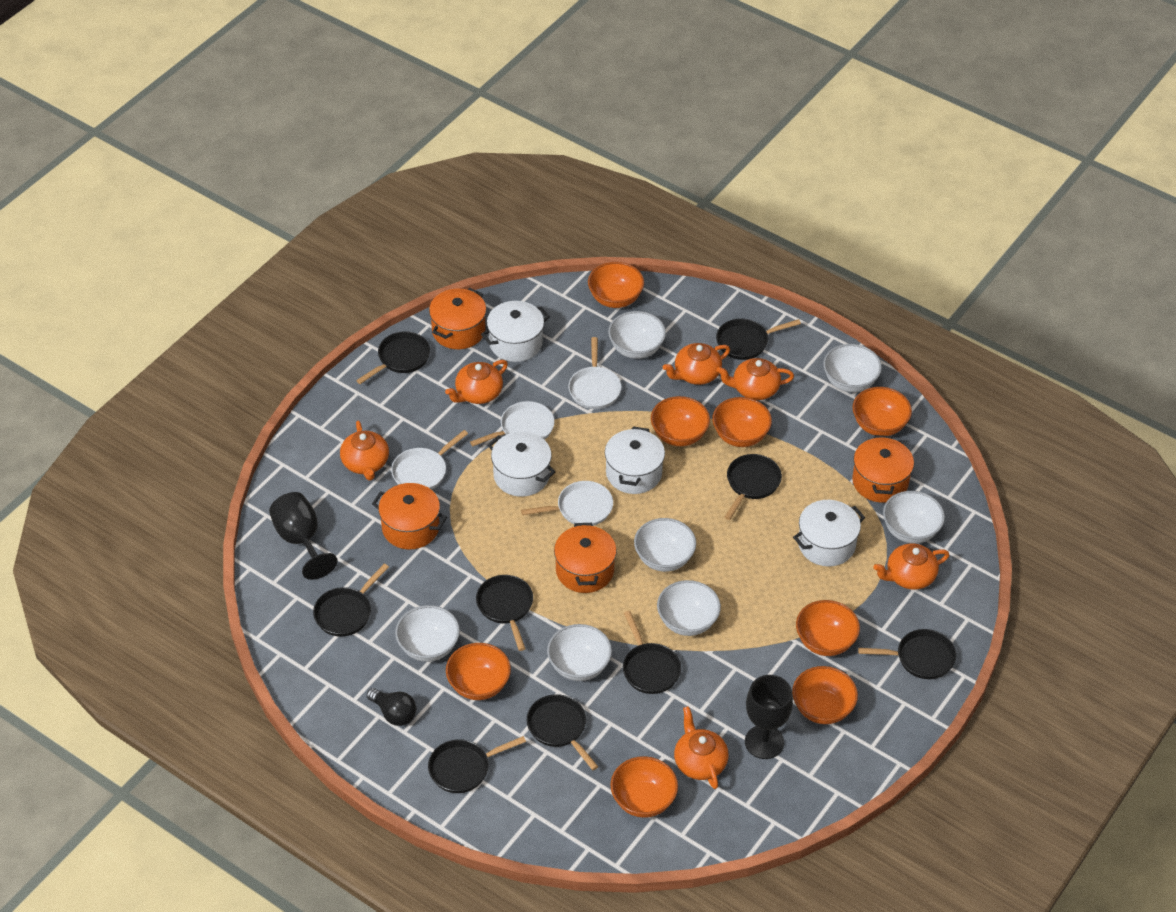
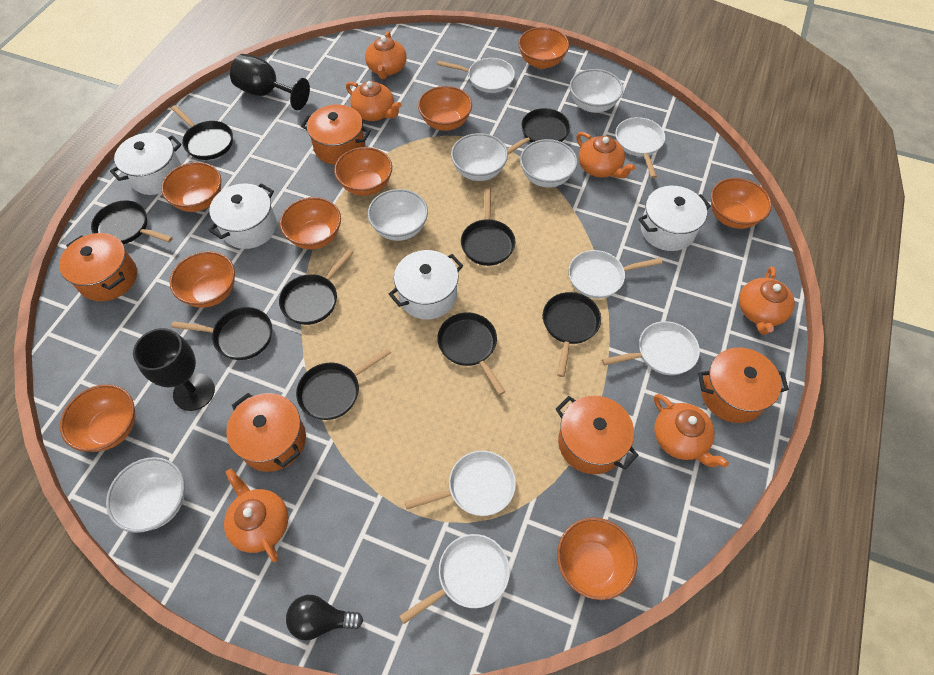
orange bowl: 8 -> 9
orange pot: 4 -> 5
white bowl: 7 -> 5
white pan: 4 -> 6

